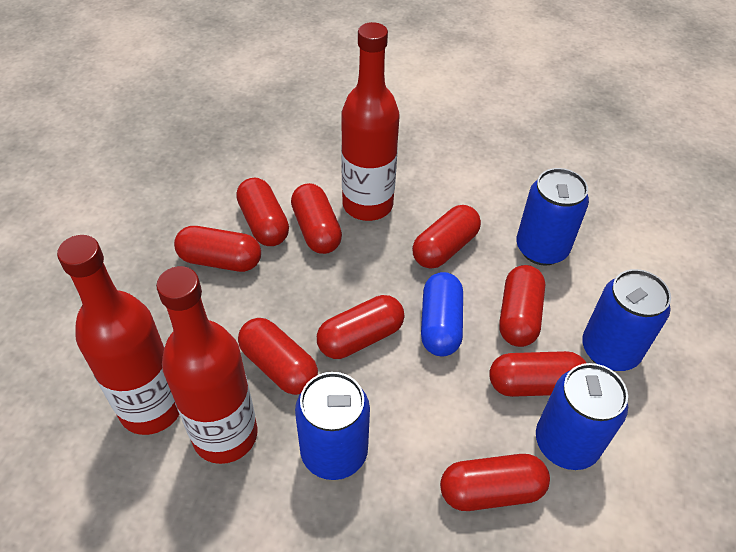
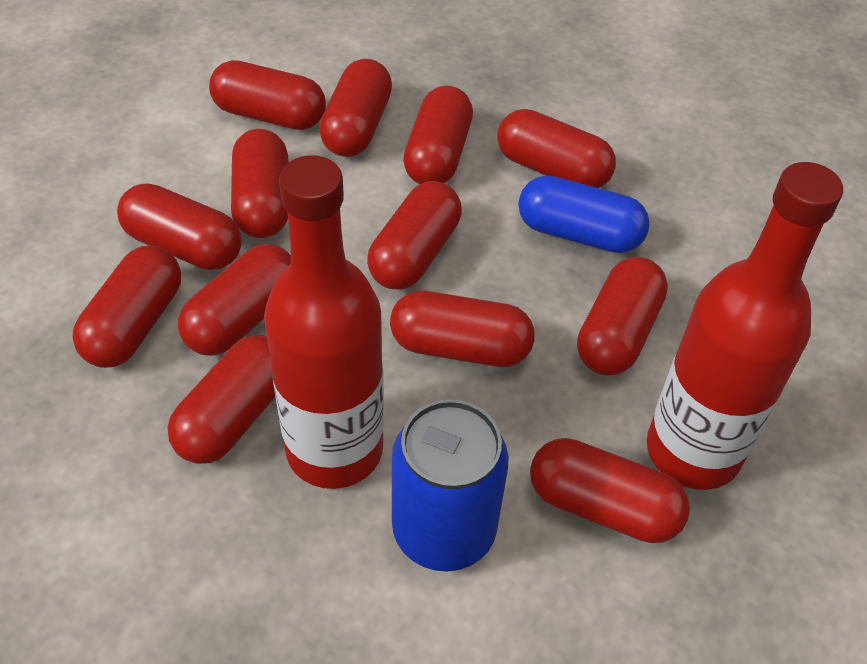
blue can: 4 -> 1
red bottle: 3 -> 2
red capsule: 9 -> 13

